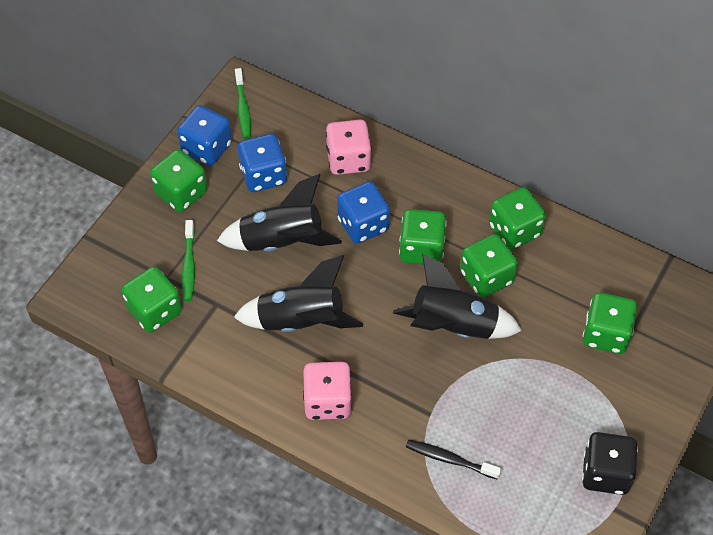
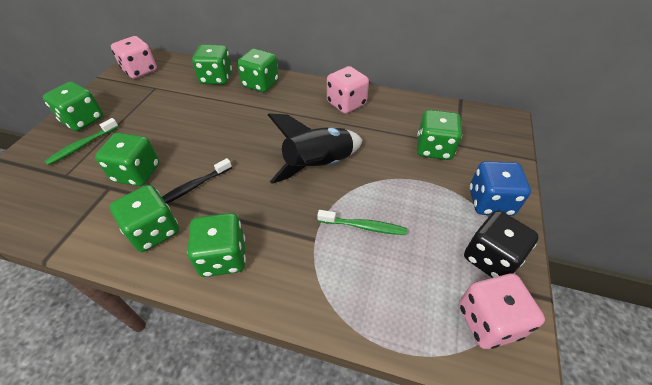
black rocket: 3 -> 1
blue dice: 3 -> 1
green dice: 6 -> 7
pink dice: 2 -> 3

